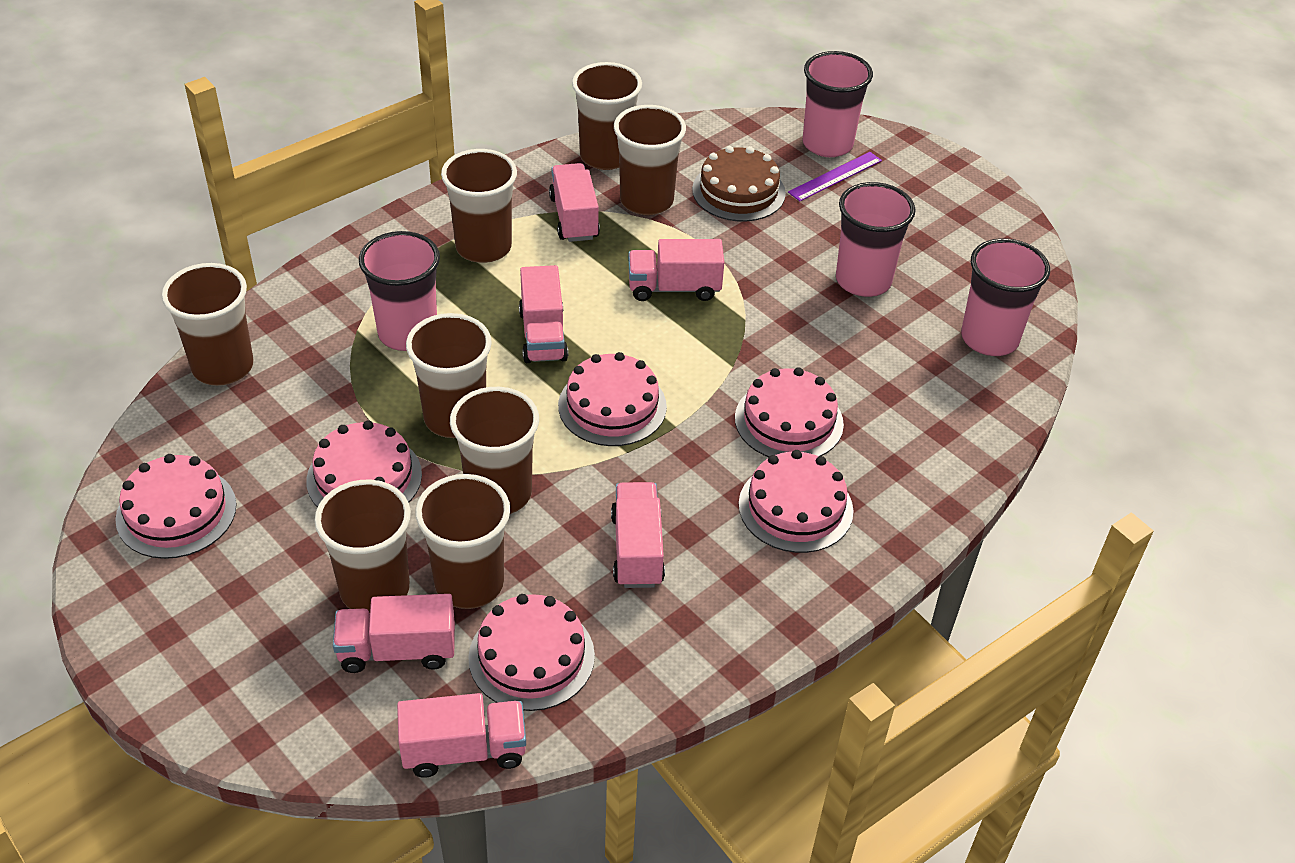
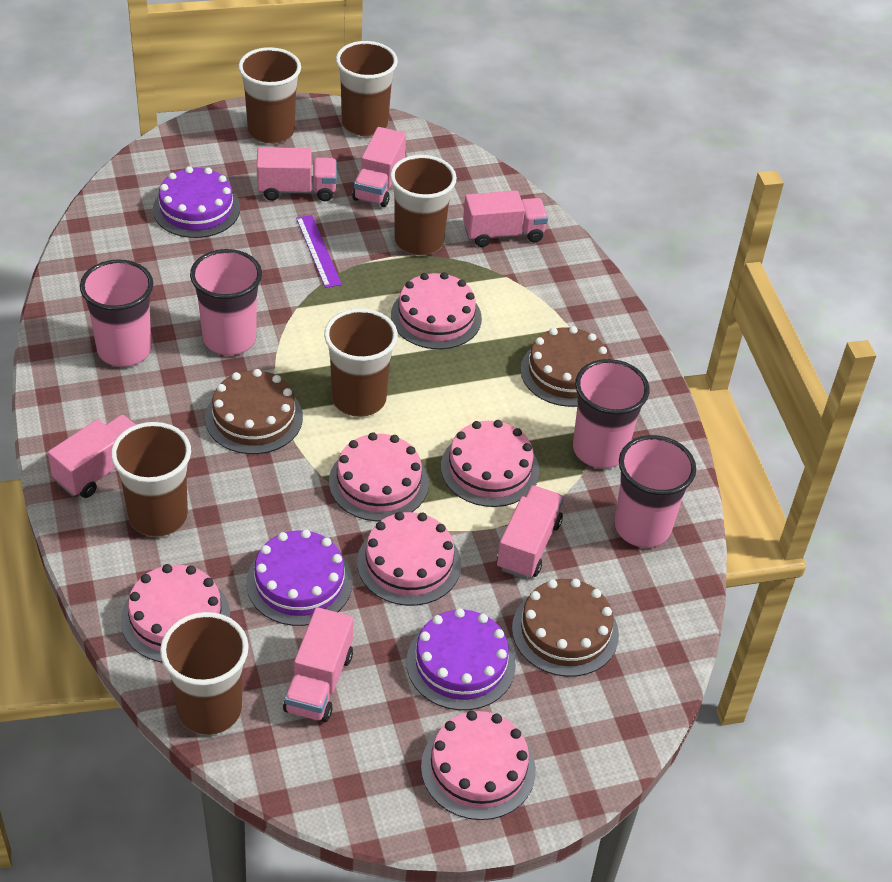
brown cake: 1 -> 3
brown cup: 8 -> 6
purple cake: 0 -> 3

